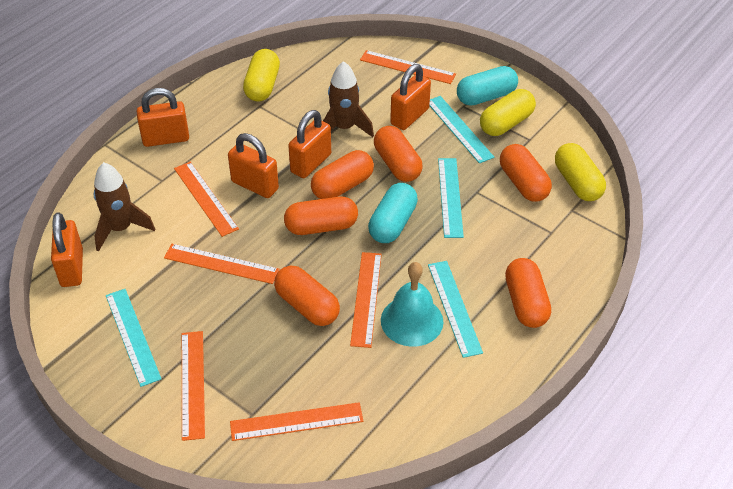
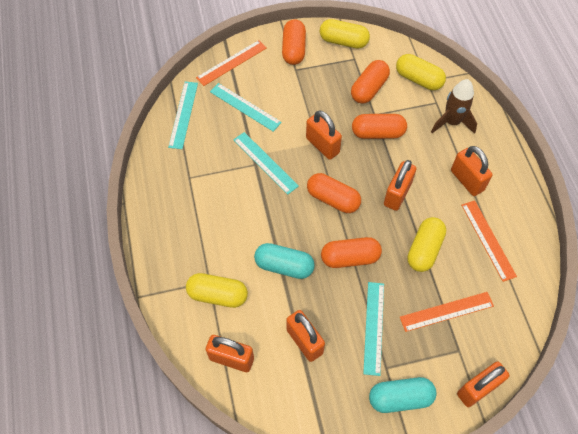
brown rocket: 2 -> 1
orange capsule: 6 -> 5
orange padlock: 5 -> 6
orange ruler: 6 -> 3
turquoise bell: 1 -> 0
yellow capsule: 3 -> 4

